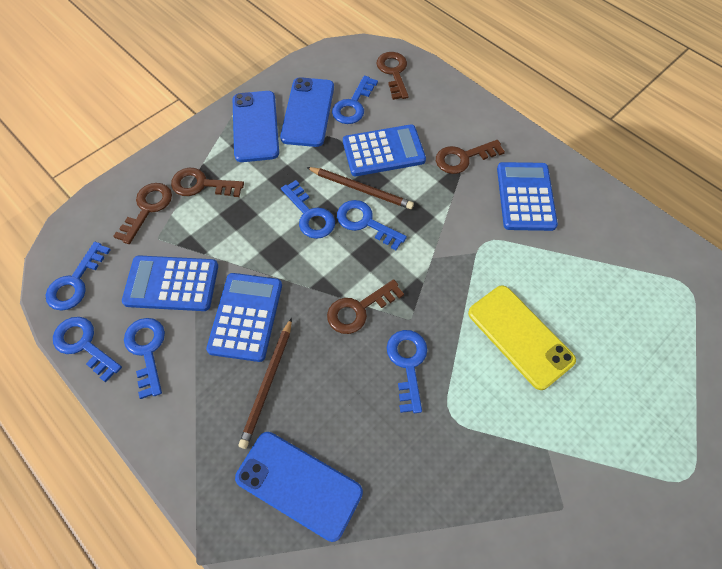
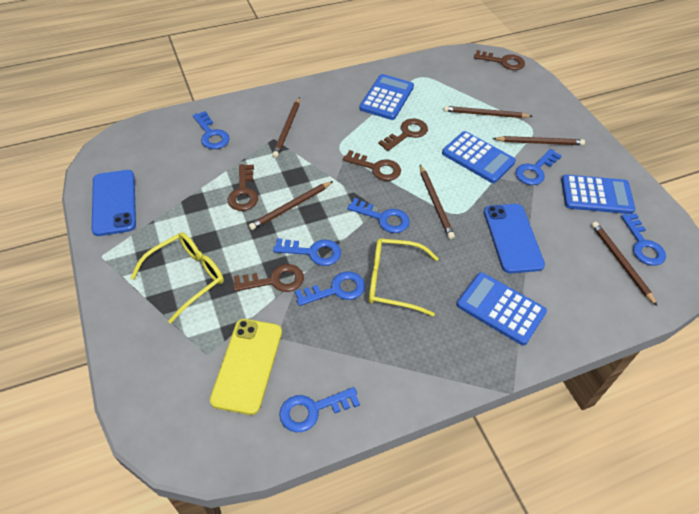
blue phone: 3 -> 2
brown pencil: 2 -> 6
yellow glasses: 0 -> 2

